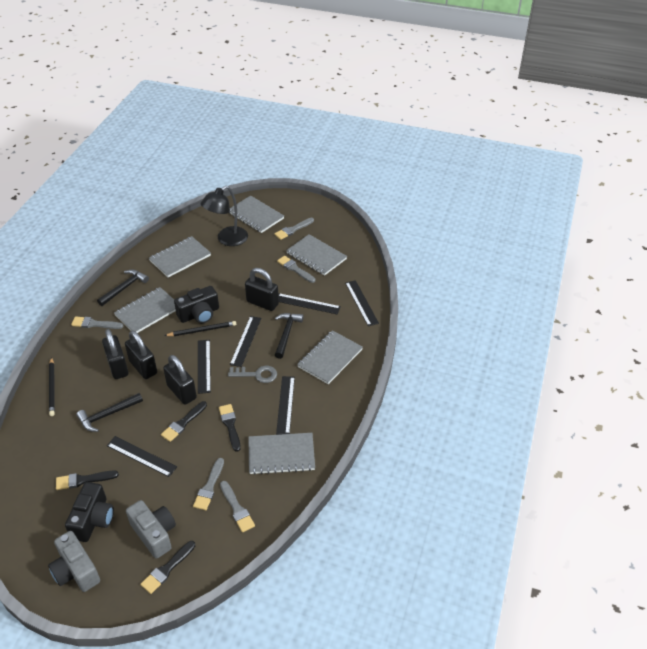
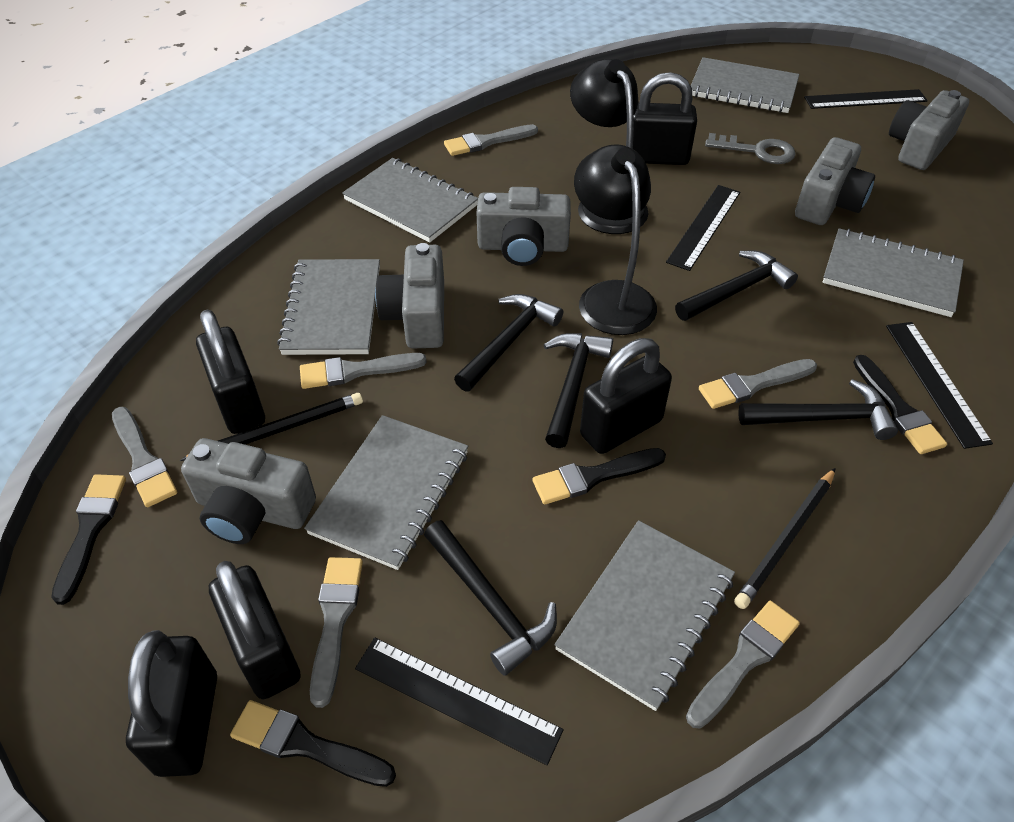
black camera: 2 -> 0
black hammer: 3 -> 5
black lamp: 1 -> 2
black padlock: 4 -> 5
black ruler: 6 -> 4
grey brush: 5 -> 6
grey camera: 2 -> 5

